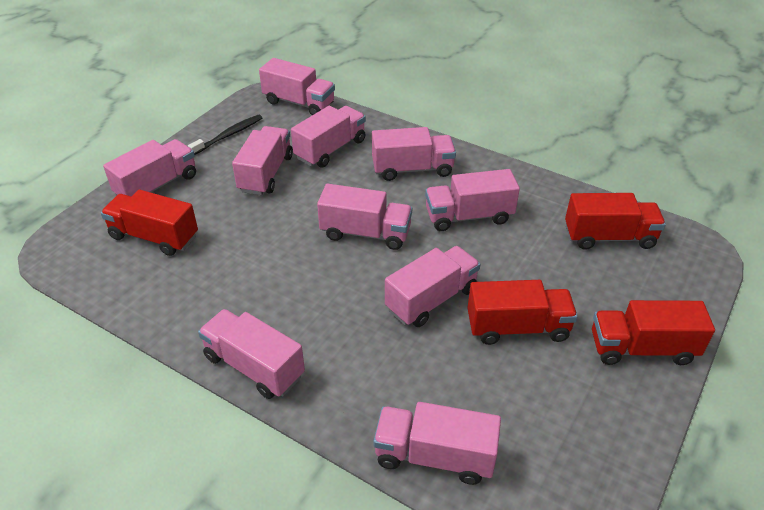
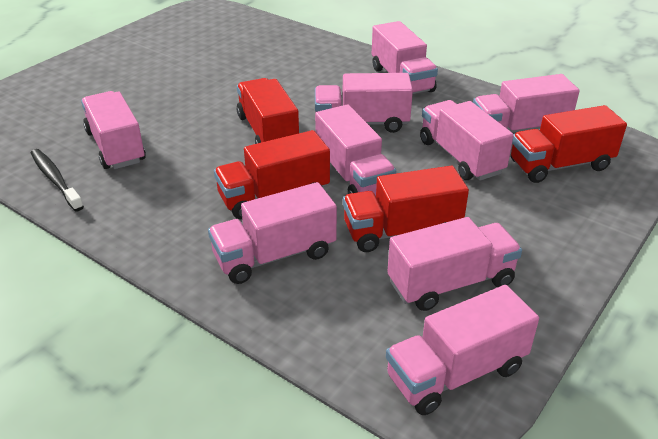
pink truck: 10 -> 9

